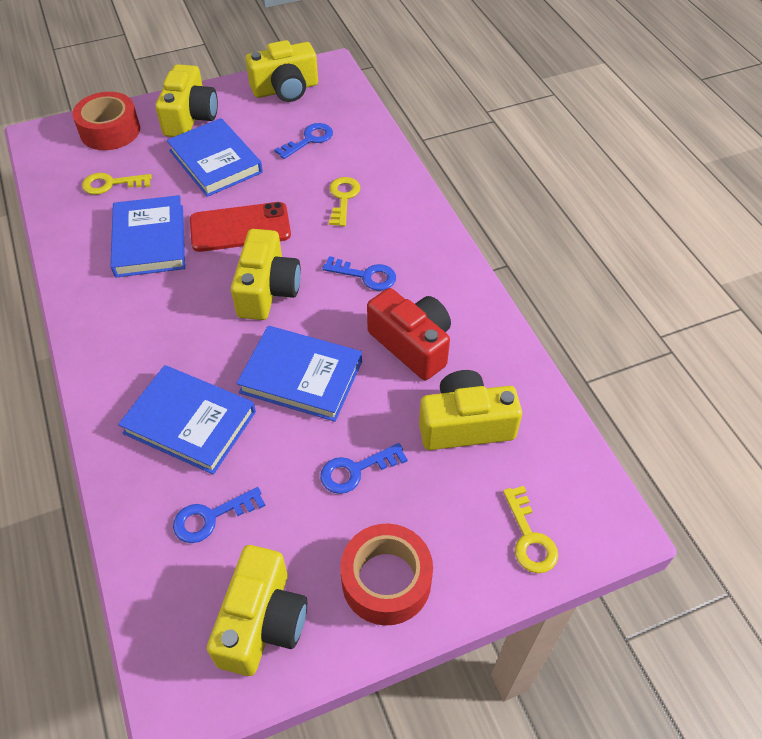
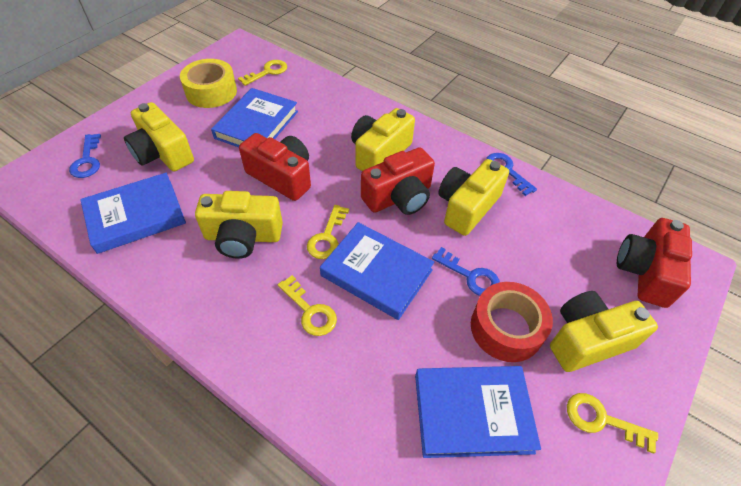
blue key: 4 -> 3
red camera: 1 -> 3
red phone: 1 -> 0
red tape: 2 -> 1
yellow key: 3 -> 4
yellow tape: 0 -> 1

